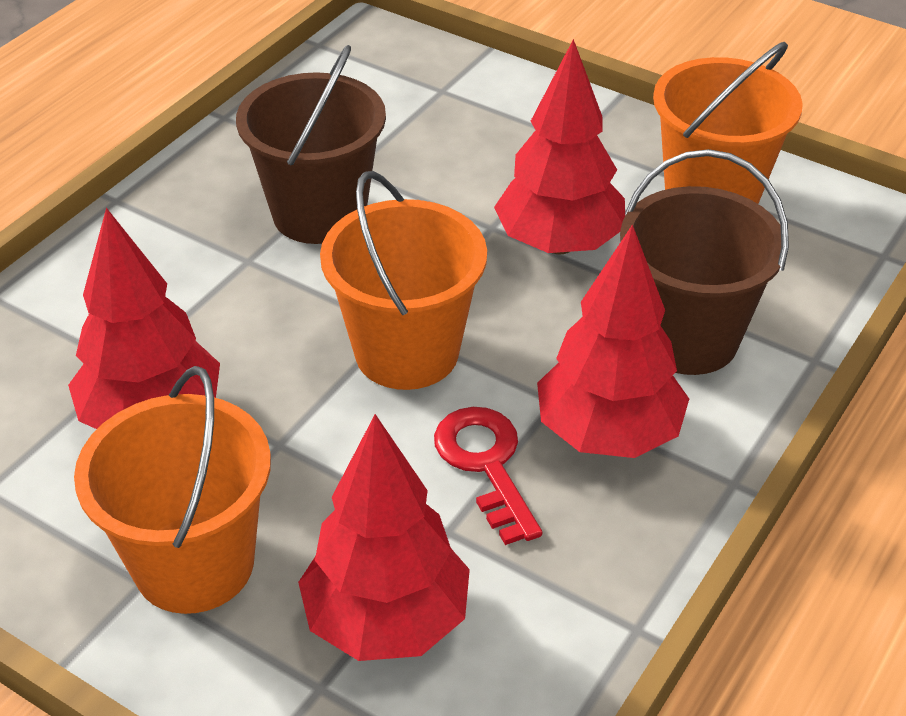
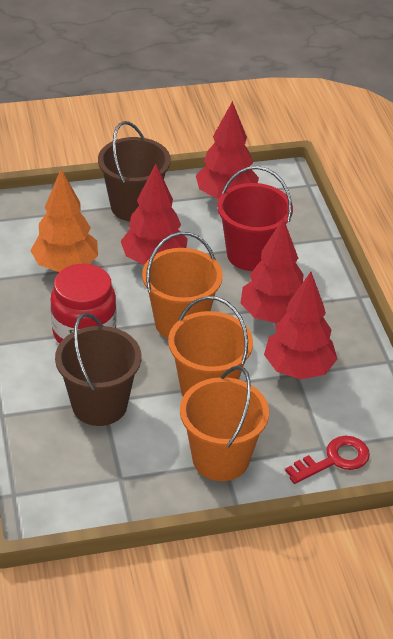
orange tree: 0 -> 1
red bucket: 0 -> 1
red jar: 0 -> 1

